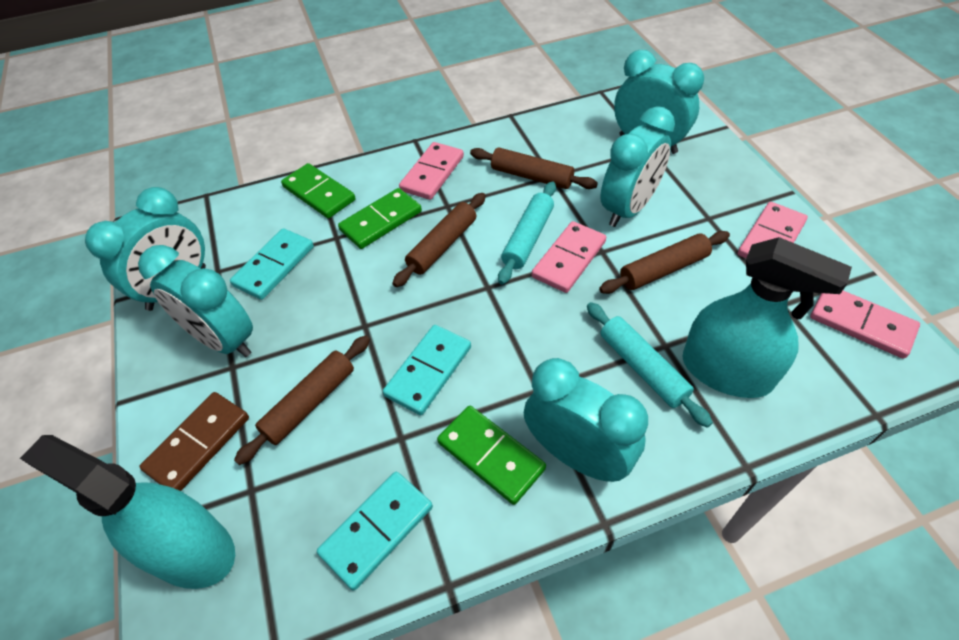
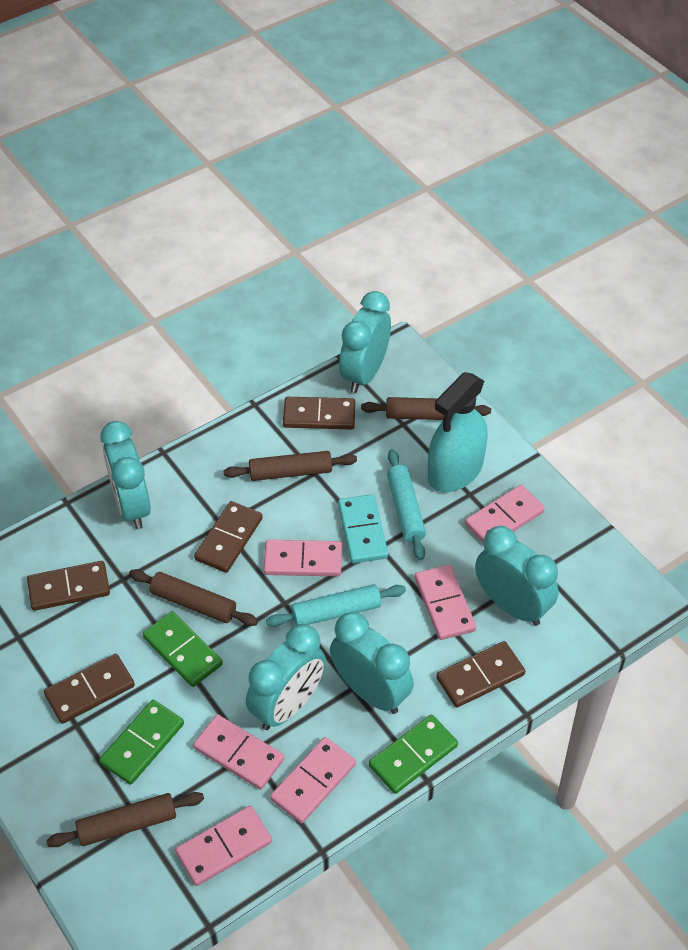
brown domino: 1 -> 5
pink domino: 4 -> 6
turquoise domino: 3 -> 1
turquoise spray bottle: 2 -> 1

